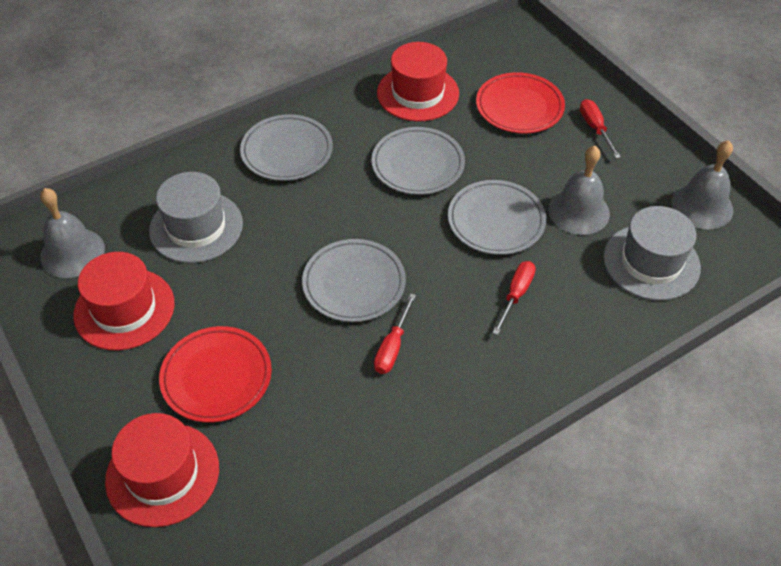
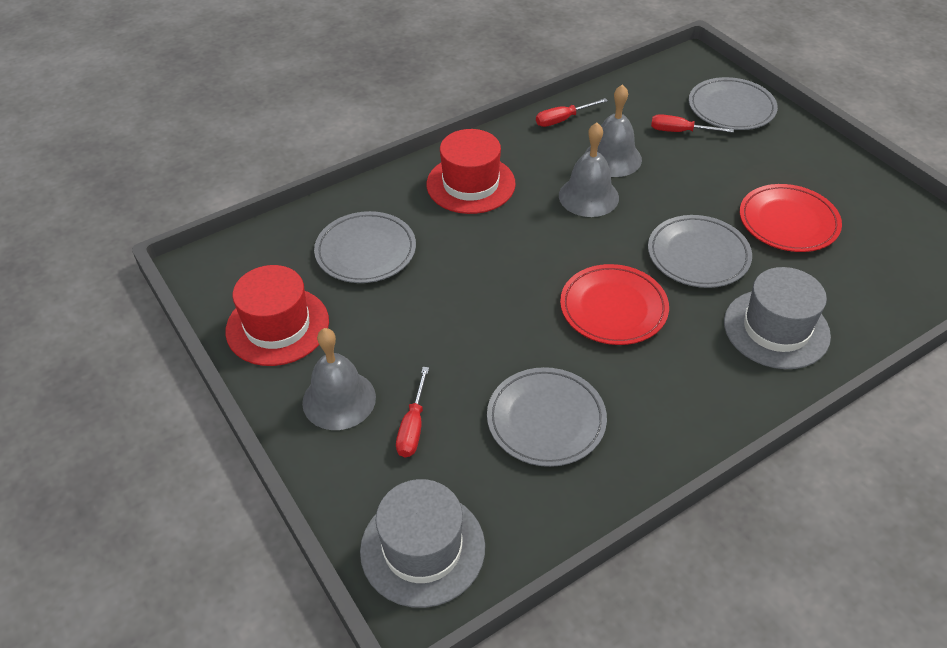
red hat: 3 -> 2

